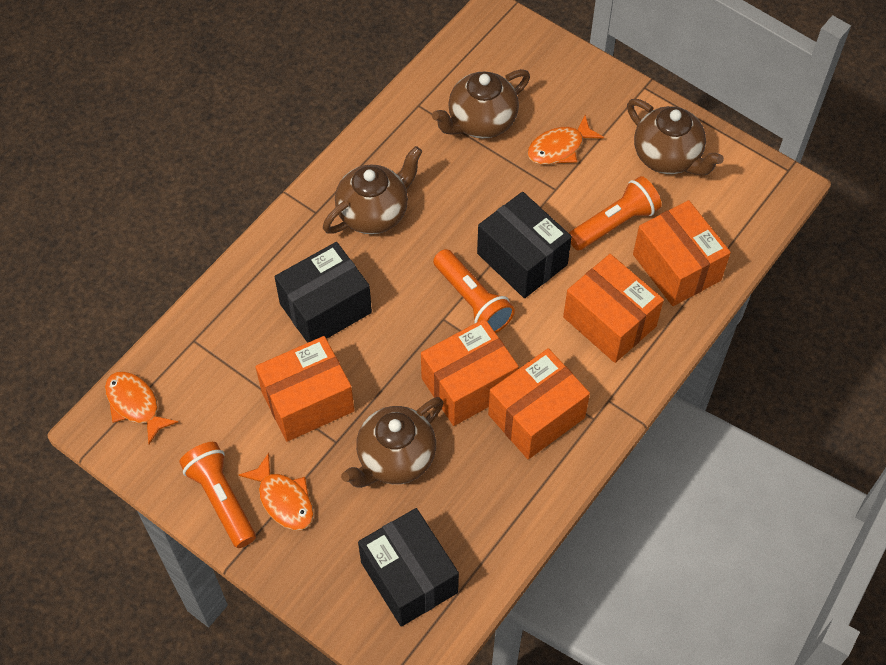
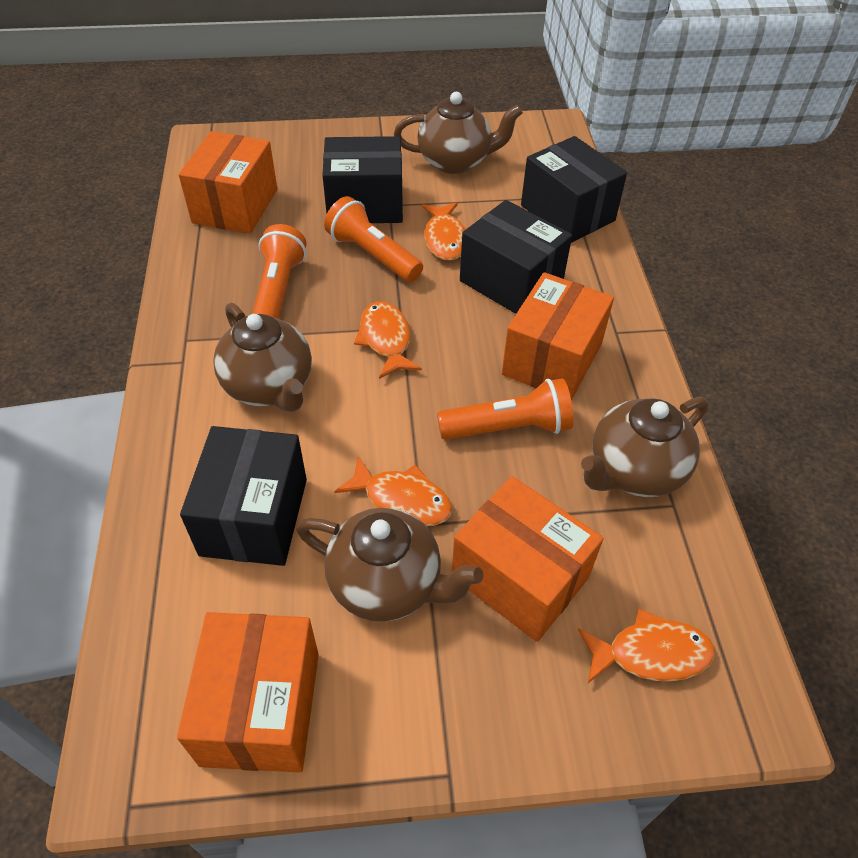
black box: 3 -> 4
orange box: 5 -> 4
orange fish: 3 -> 4

